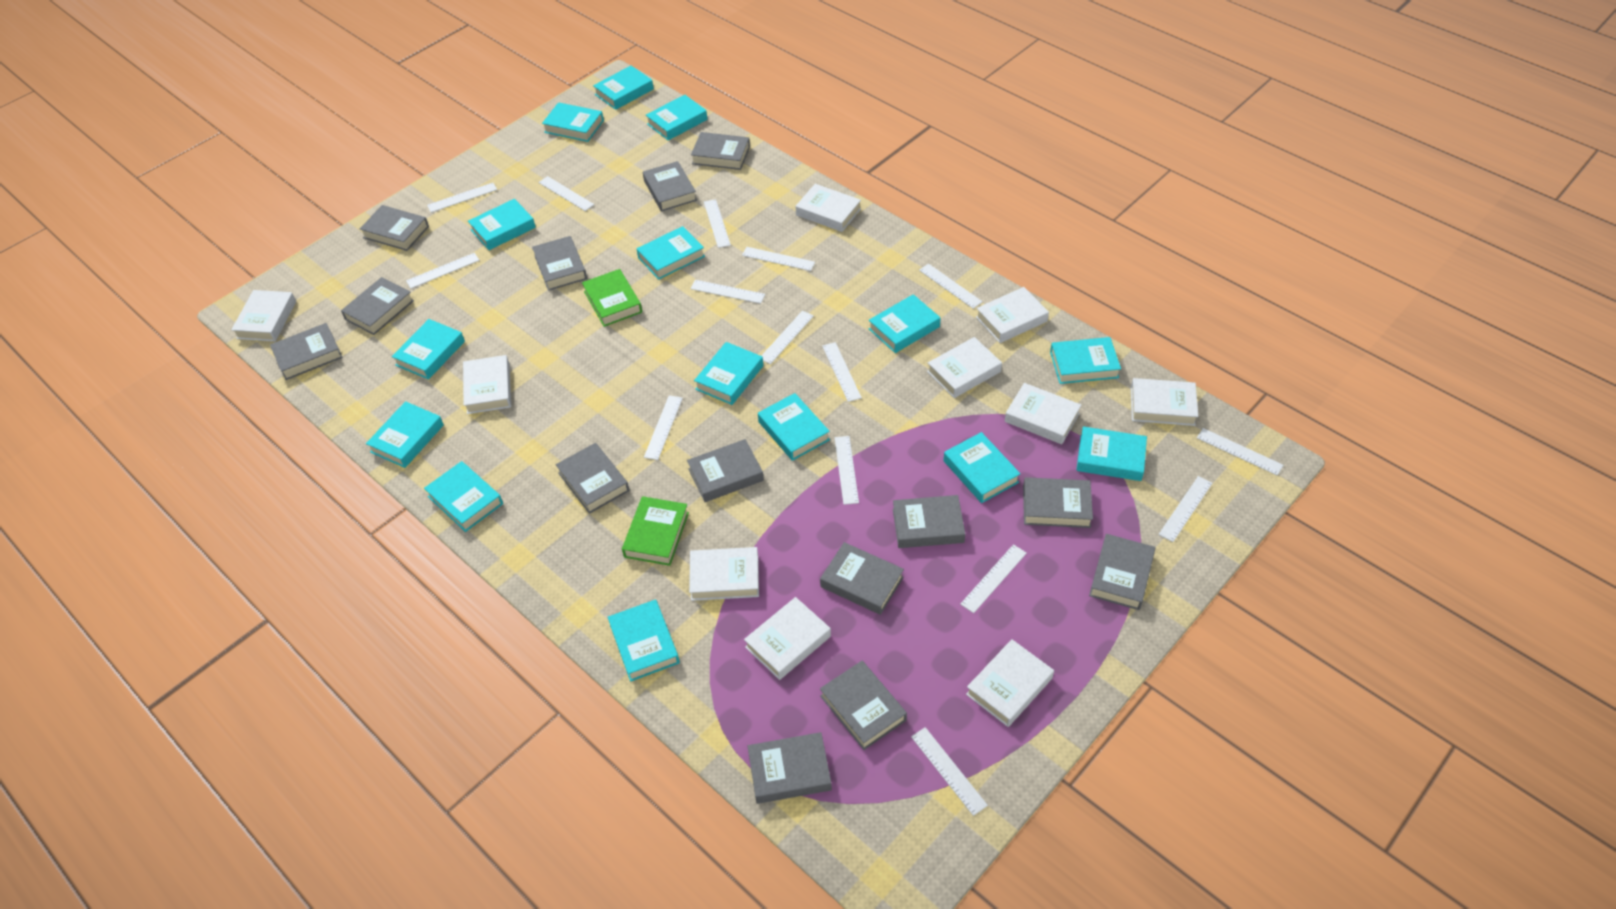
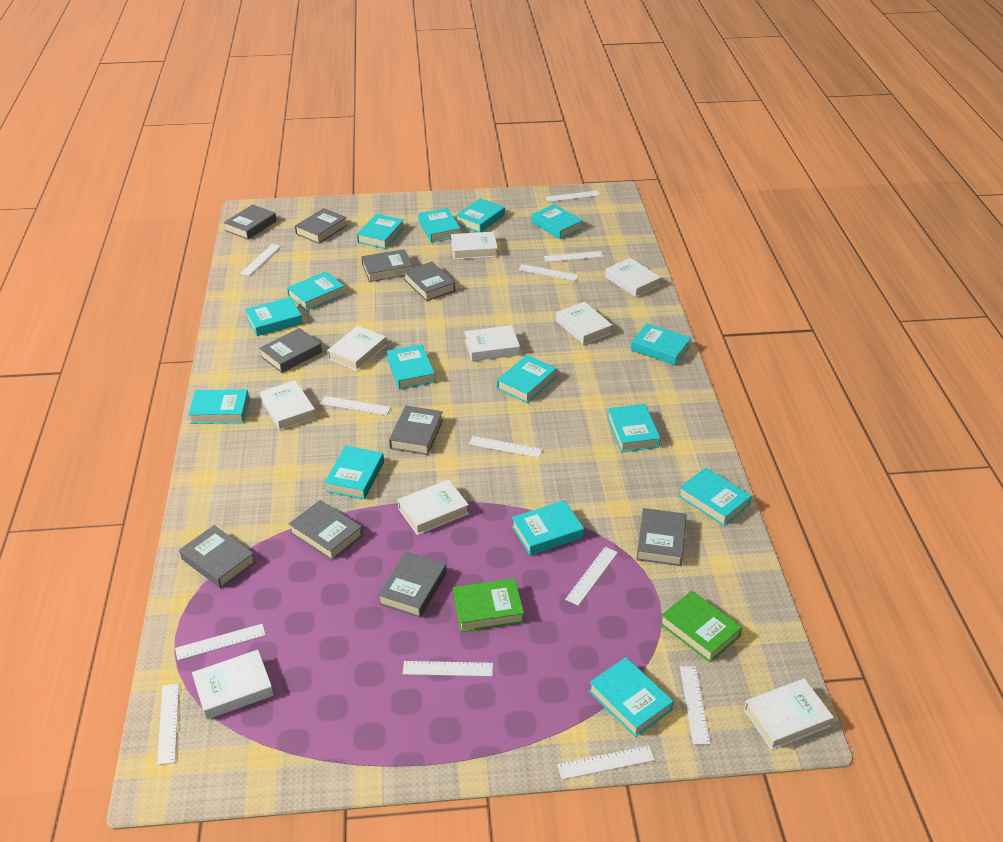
grey book: 14 -> 10
white book: 10 -> 9
white ruler: 15 -> 12

